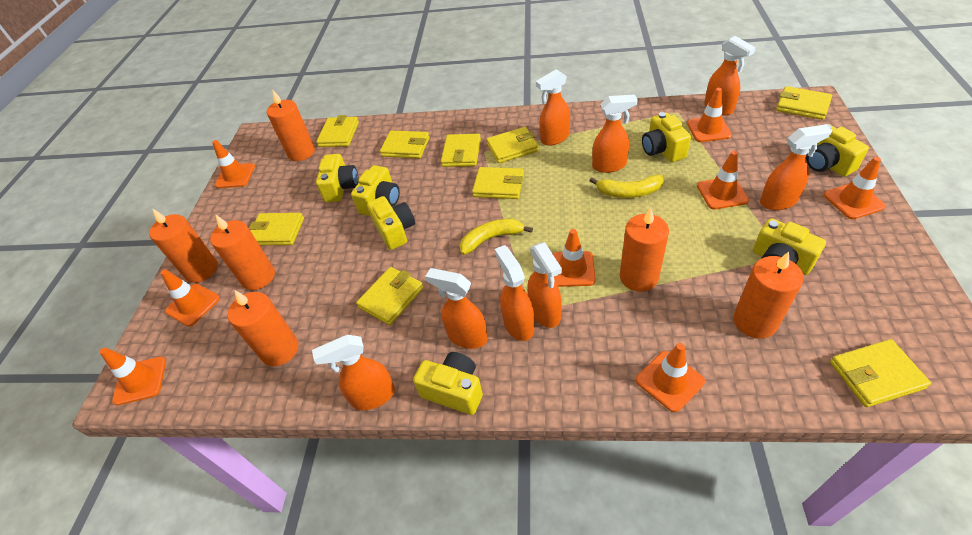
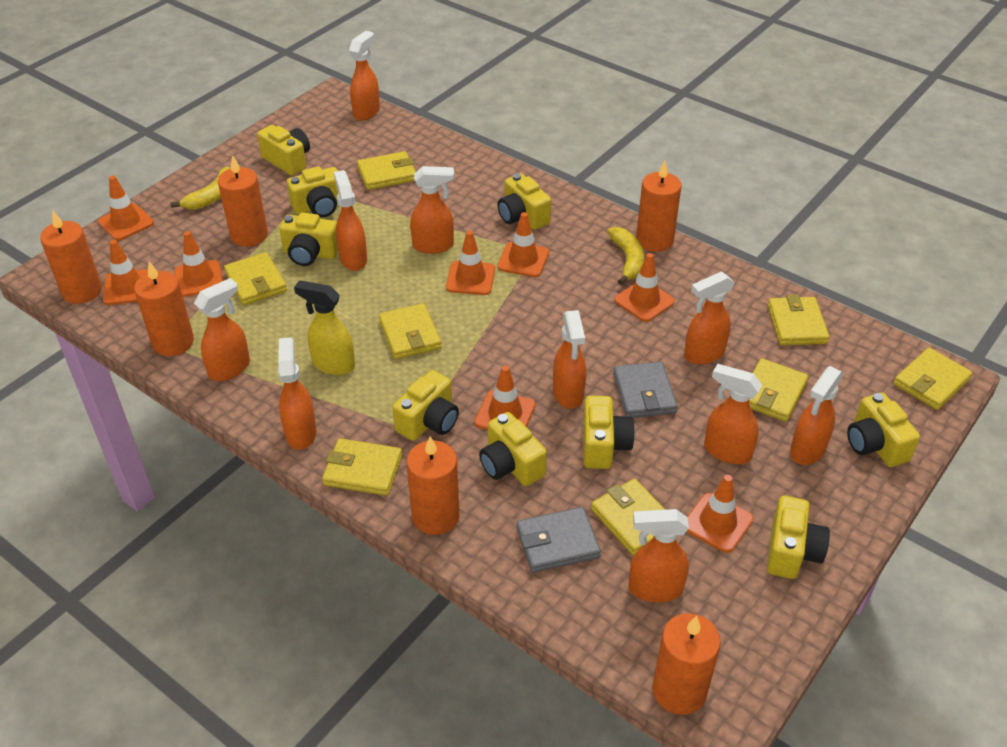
grey wallet: 0 -> 2
orange spray bottle: 8 -> 10
yellow camera: 7 -> 9
yellow spray bottle: 0 -> 1
yellow wallet: 9 -> 8

